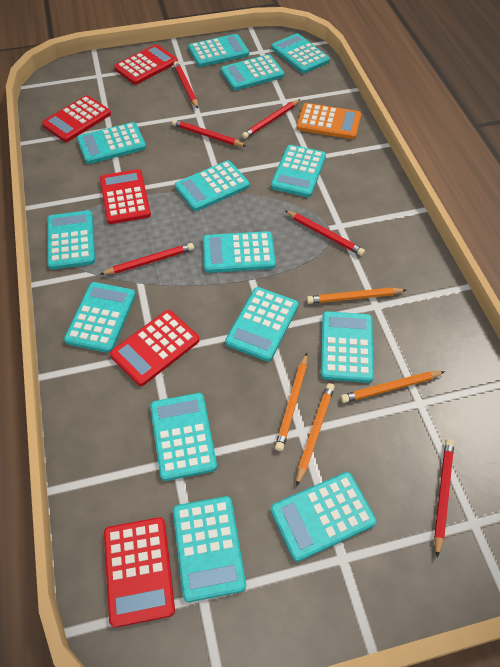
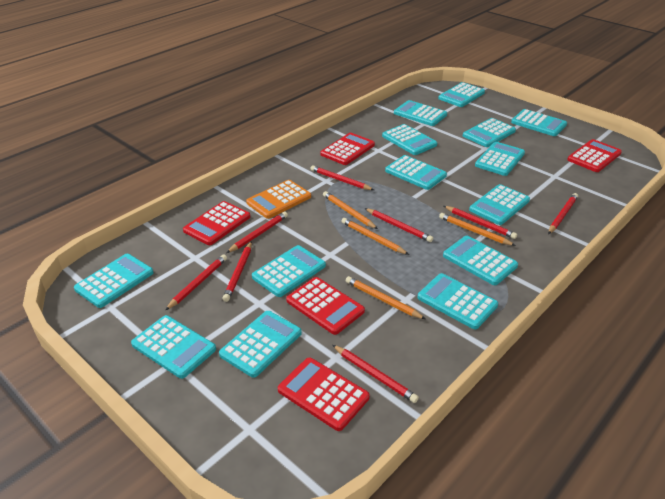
red pencil: 6 -> 8

